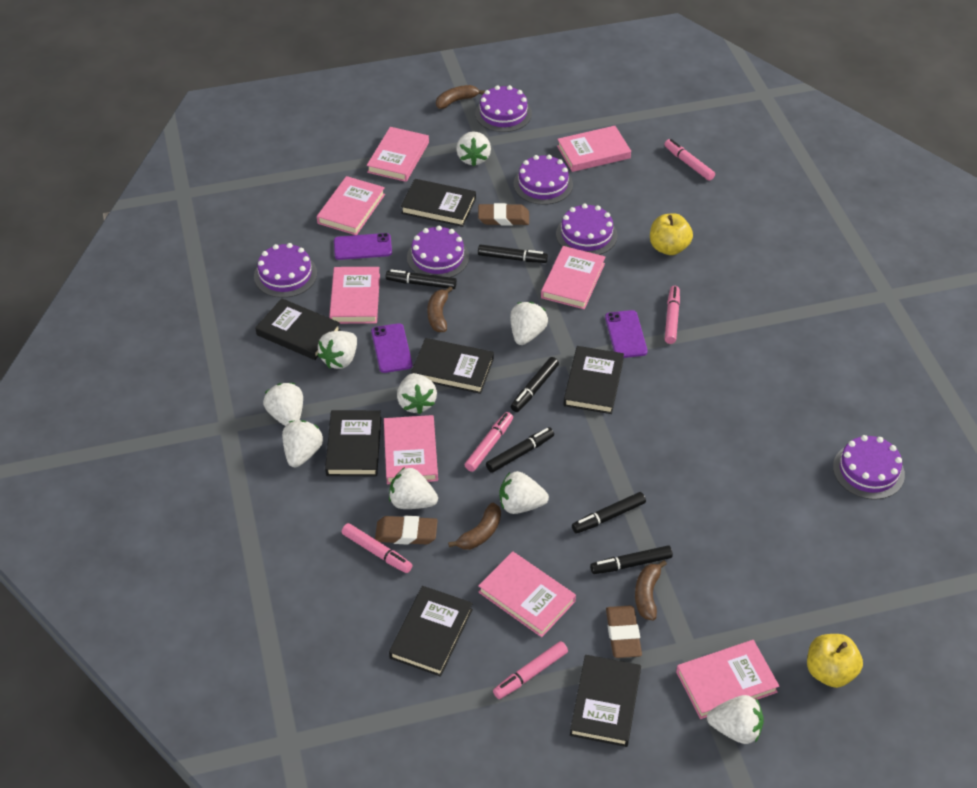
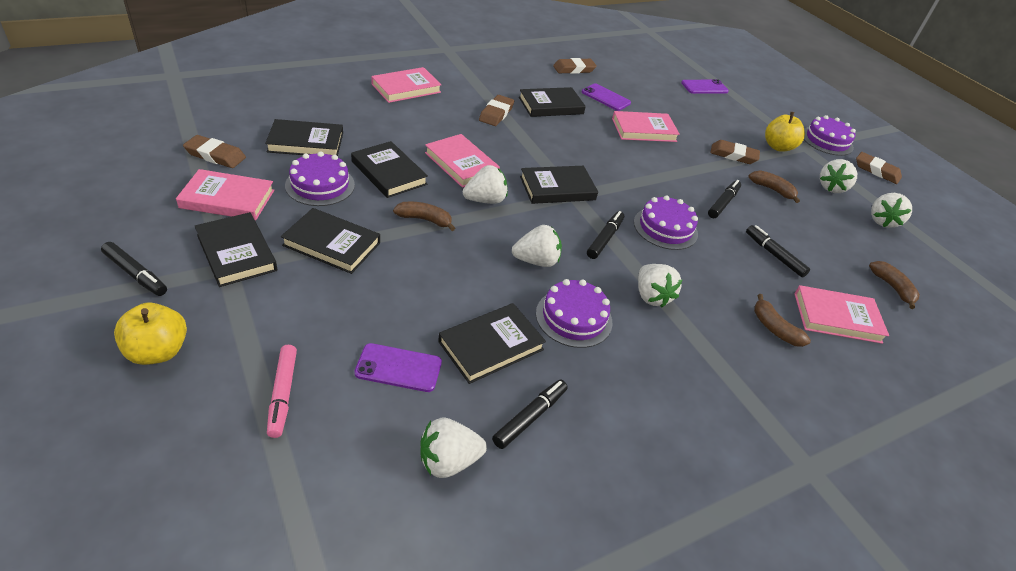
black marker: 6 -> 5
brown eraser: 3 -> 5
pink book: 8 -> 5
pink marker: 5 -> 1
purple cake: 6 -> 4
white strawberry: 9 -> 6

